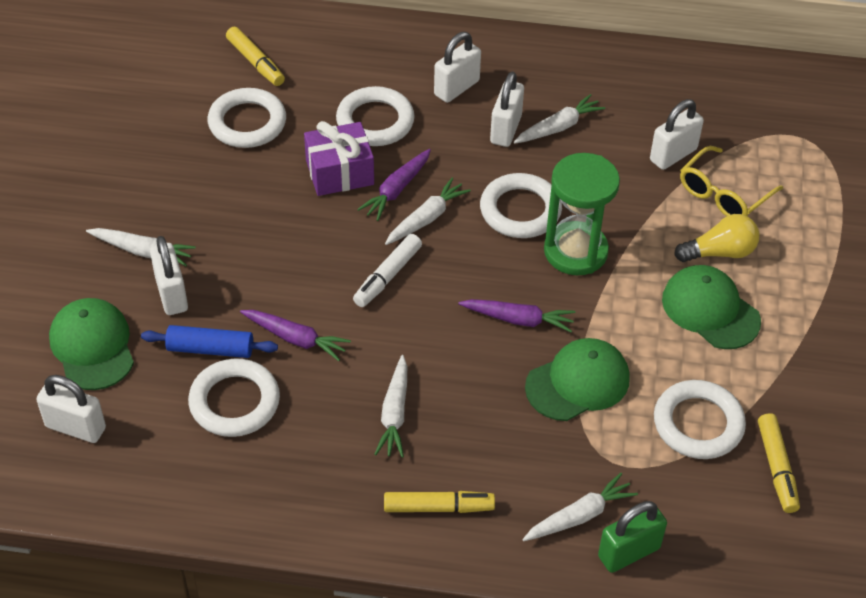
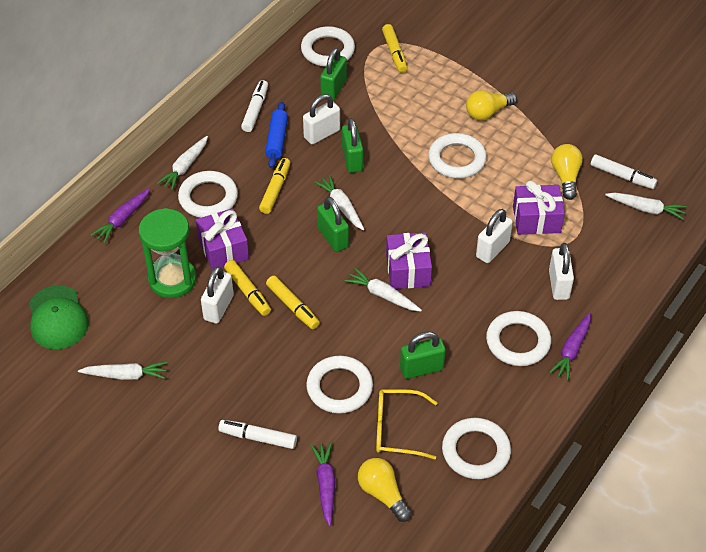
green cap: 3 -> 1
green padlock: 1 -> 4
purple gift: 1 -> 3
white marker: 1 -> 3
white padlock: 5 -> 4
white ring: 5 -> 6
yellow light bulb: 1 -> 3
yellow marker: 3 -> 4

